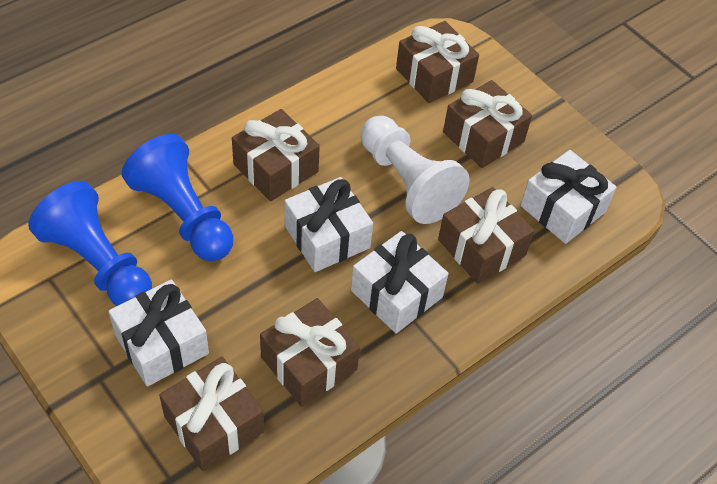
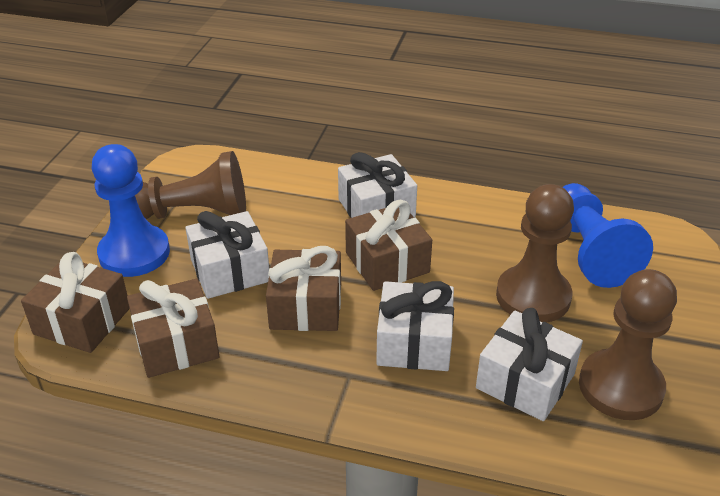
brown gift: 6 -> 4
brown pawn: 0 -> 3
white pawn: 1 -> 0

